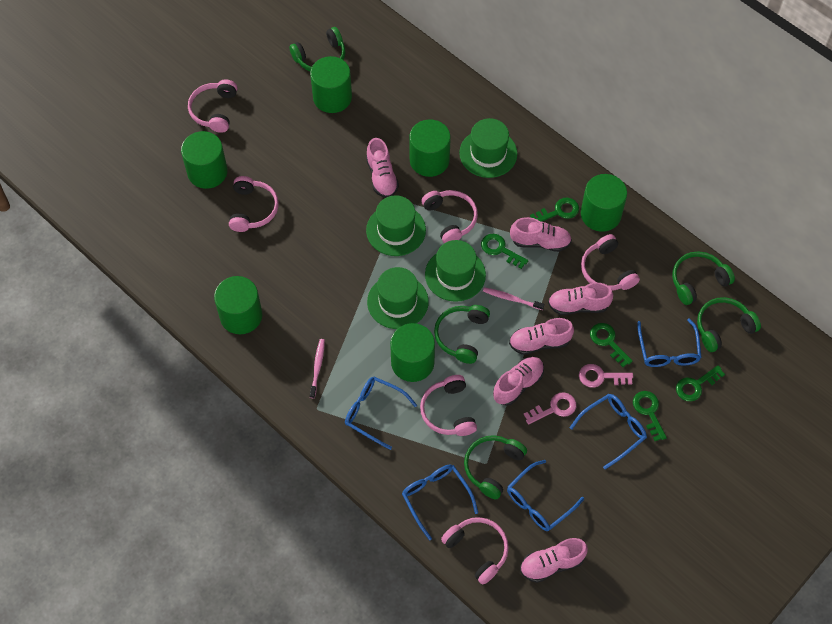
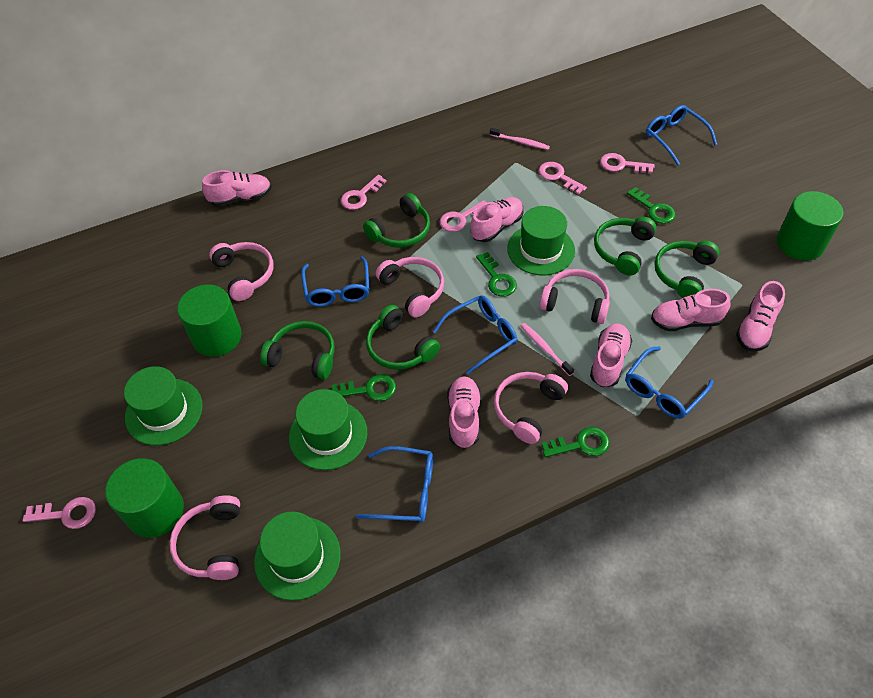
green cylinder: 6 -> 3
green key: 5 -> 4
pink headphones: 6 -> 5
pink key: 2 -> 5

